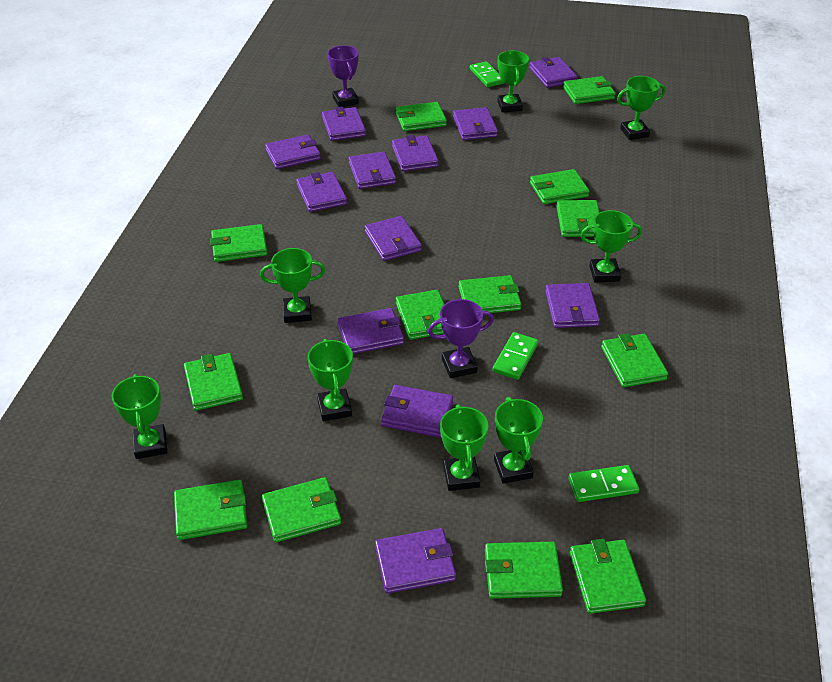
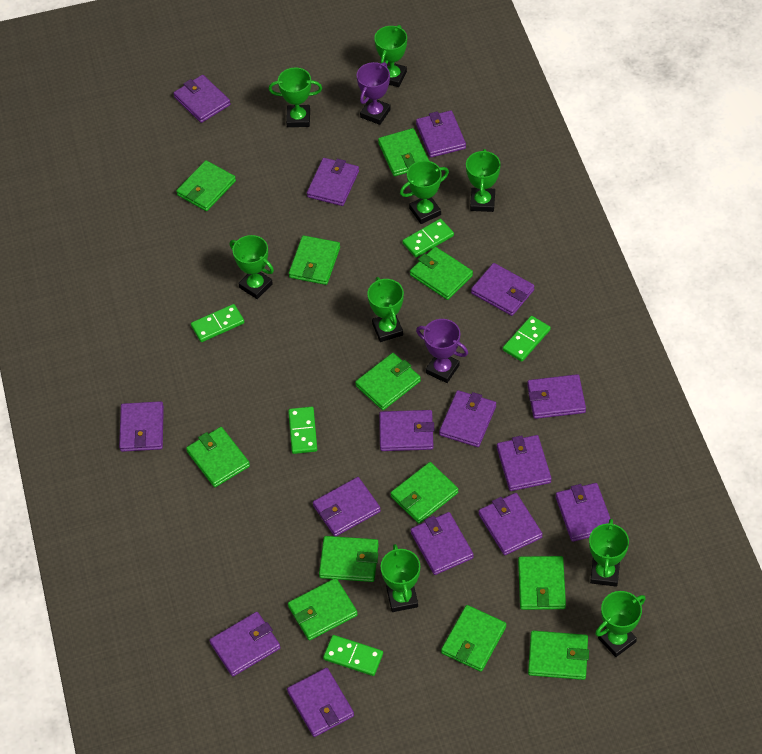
green domino: 3 -> 5
green trophy: 8 -> 9
green wallet: 13 -> 12
purple wallet: 12 -> 15

